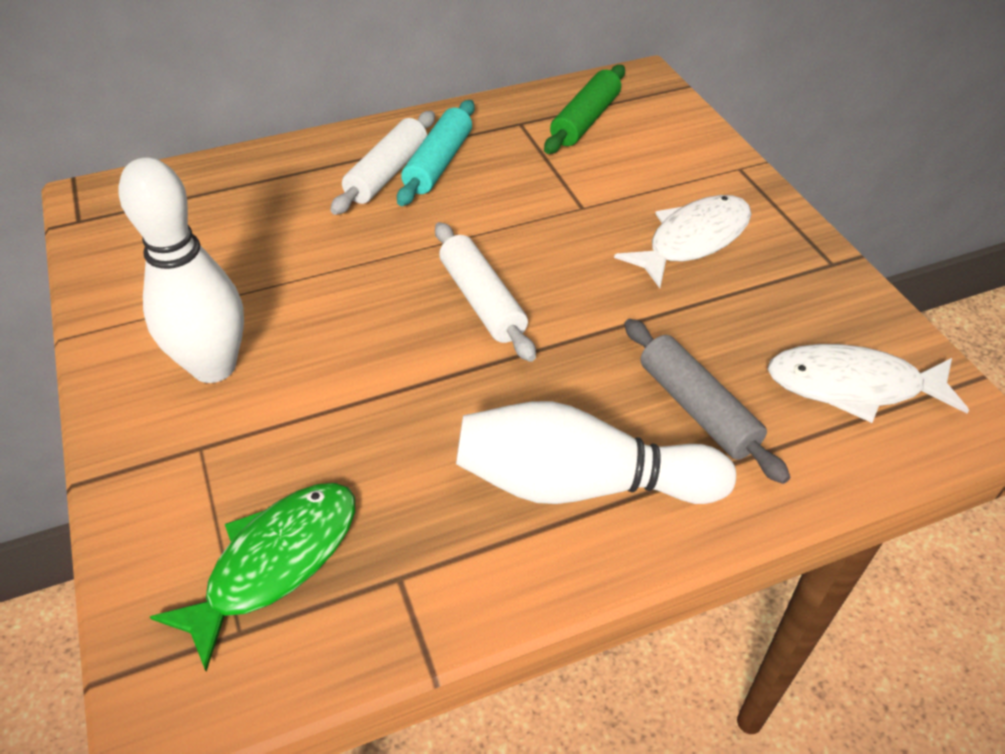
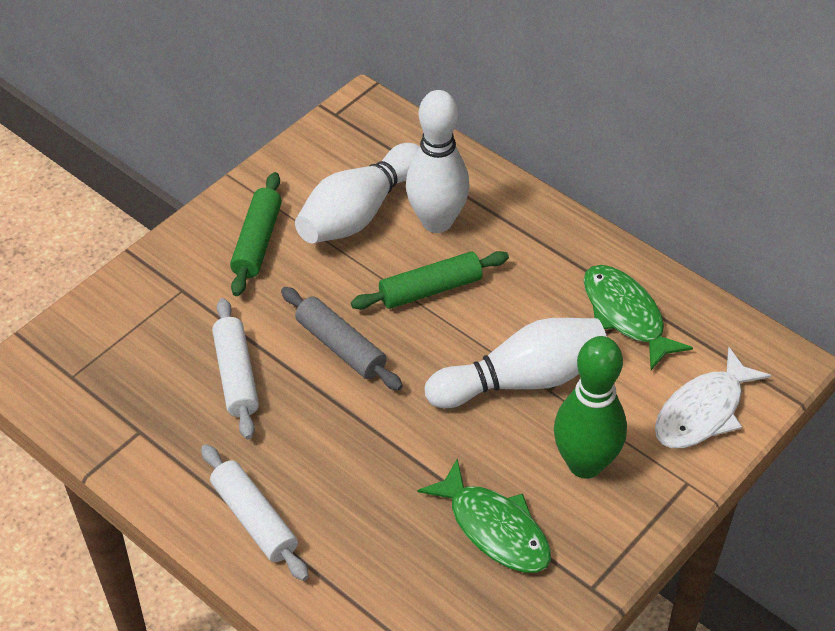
green bowling pin: 0 -> 1
green fish: 1 -> 2
green rolling pin: 1 -> 2
turquoise rolling pin: 1 -> 0
white bowling pin: 2 -> 3
white fish: 2 -> 1

